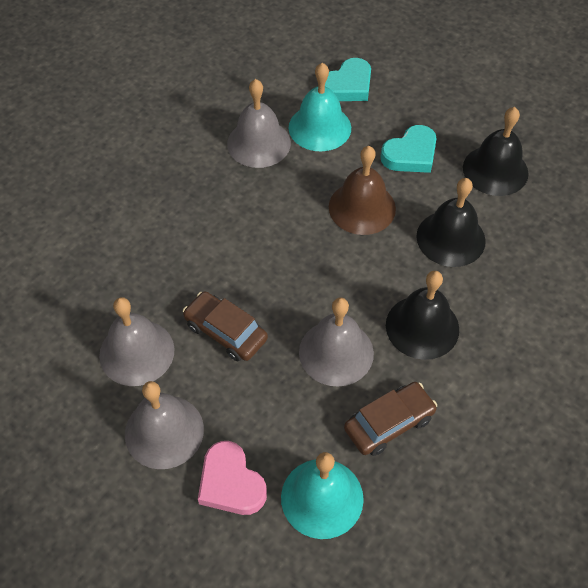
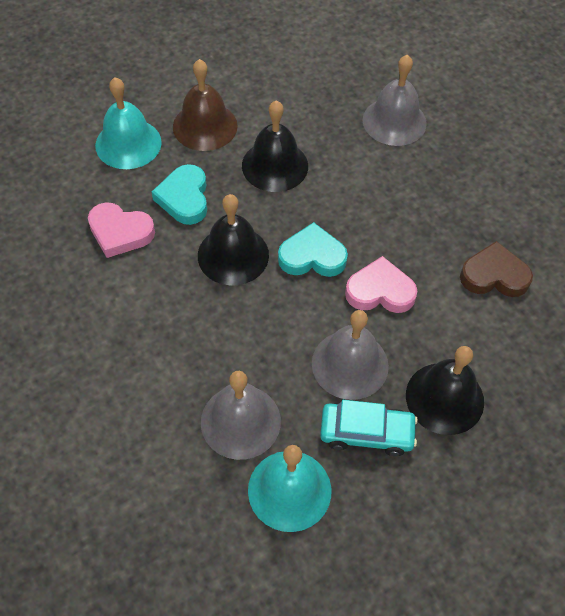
brown car: 2 -> 0
brown heart: 0 -> 1
grey bell: 4 -> 3
pink heart: 1 -> 2
turquoise car: 0 -> 1

